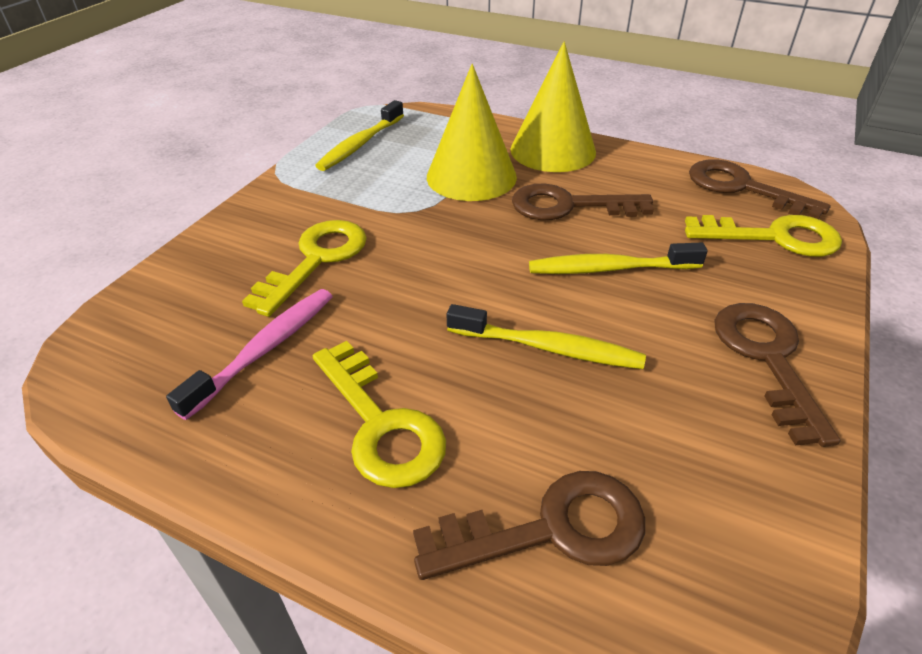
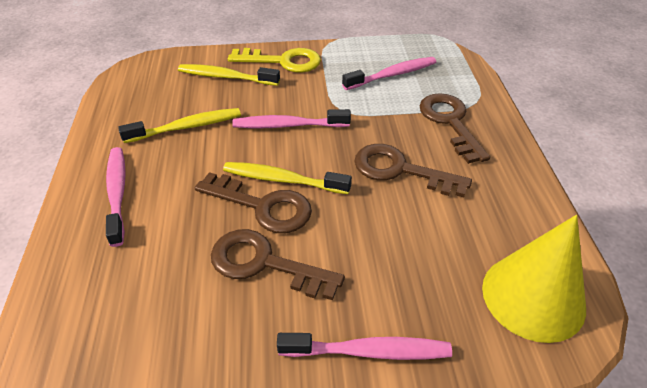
pink toothbrush: 1 -> 4
yellow cone: 2 -> 1
yellow key: 3 -> 1

